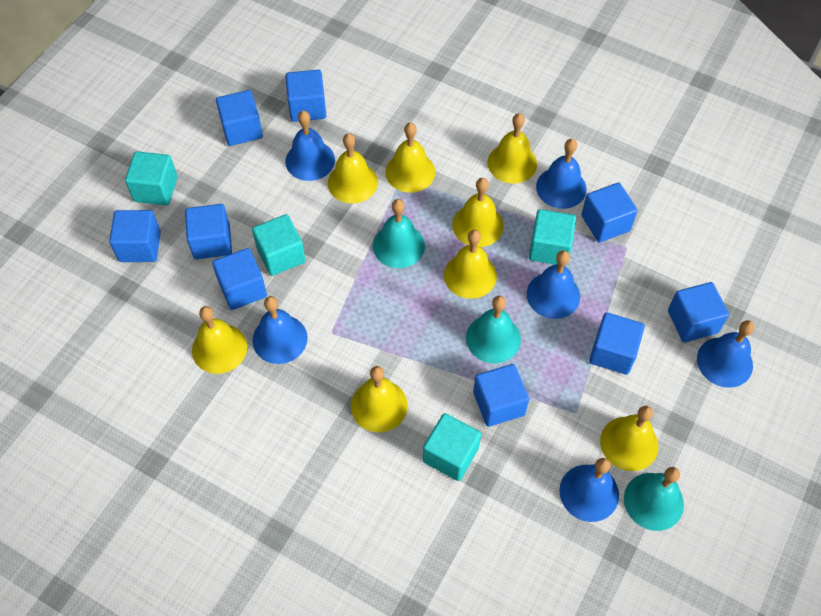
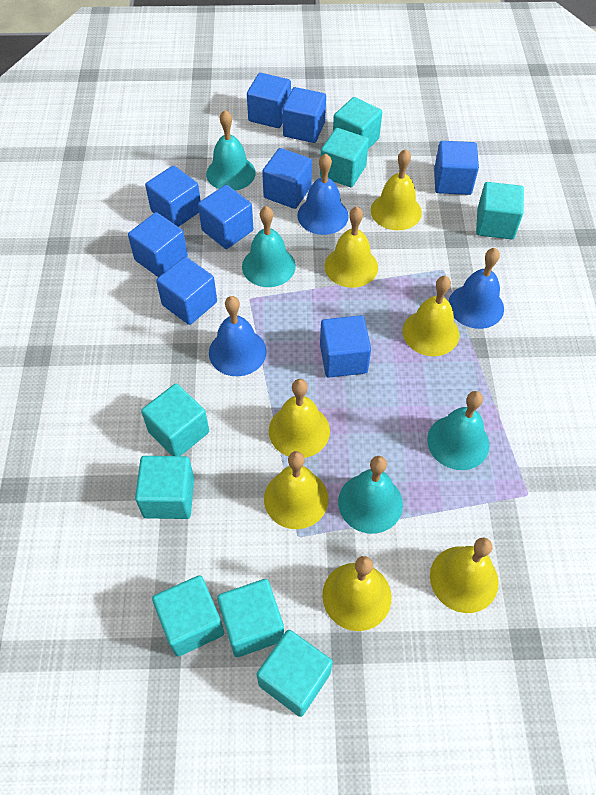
blue bell: 6 -> 3
turquoise bell: 3 -> 4
turquoise cube: 4 -> 8
yellow bell: 8 -> 7

